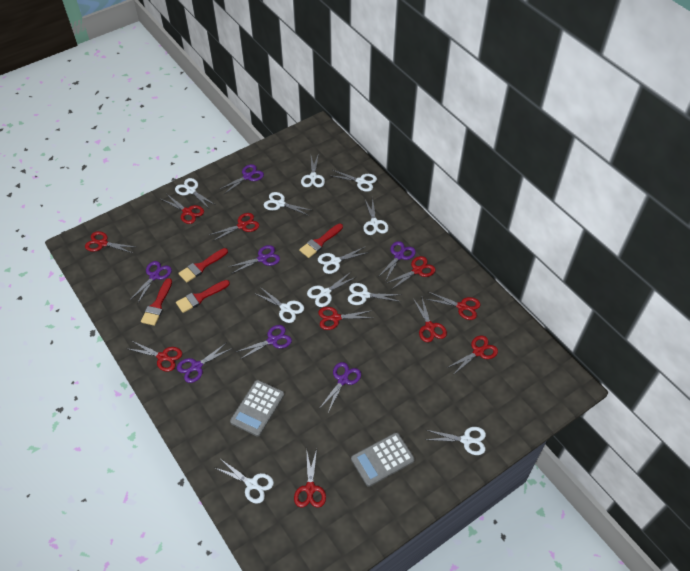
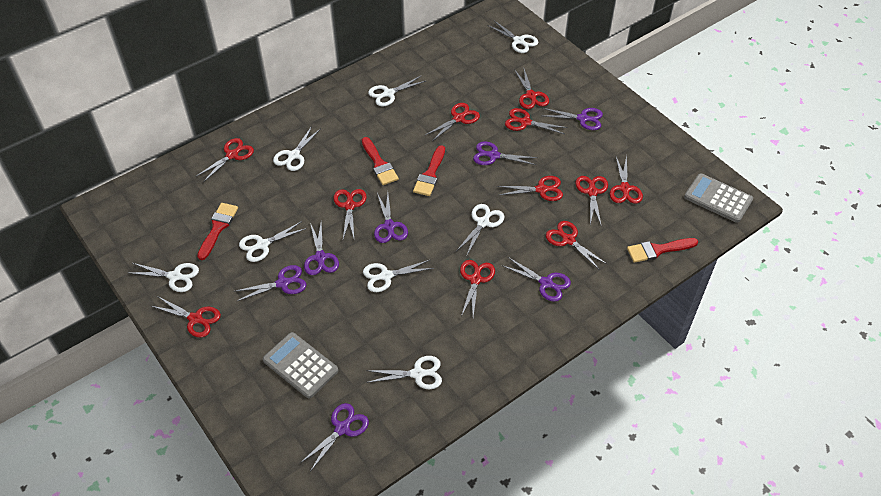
red scissors: 10 -> 11
white scissors: 11 -> 8

